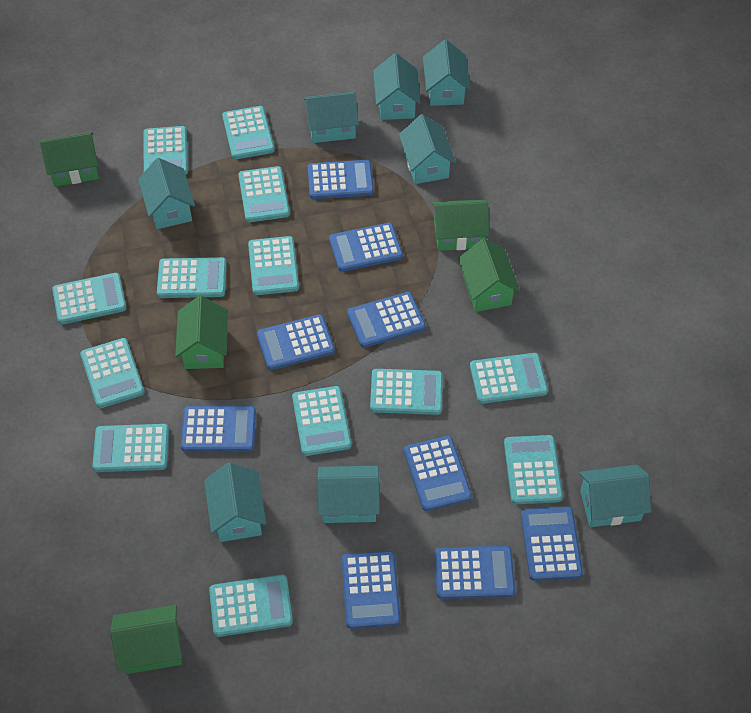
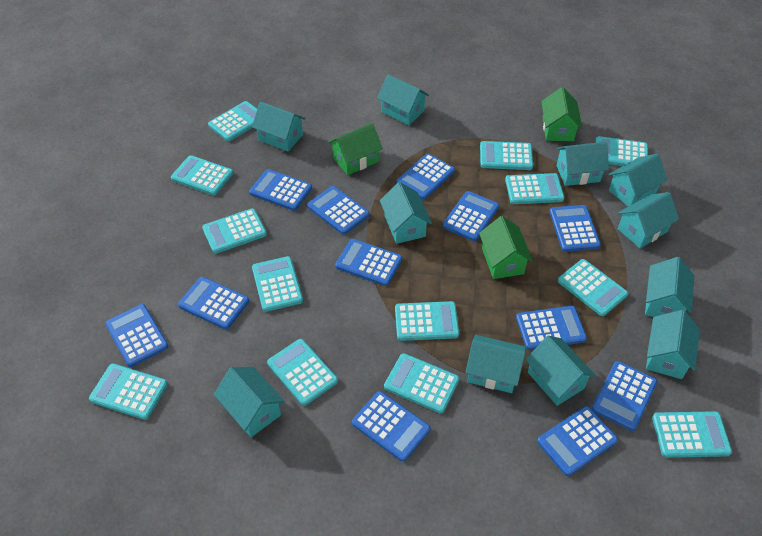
blue calculator: 9 -> 12
green house: 5 -> 3
turquoise house: 8 -> 11

